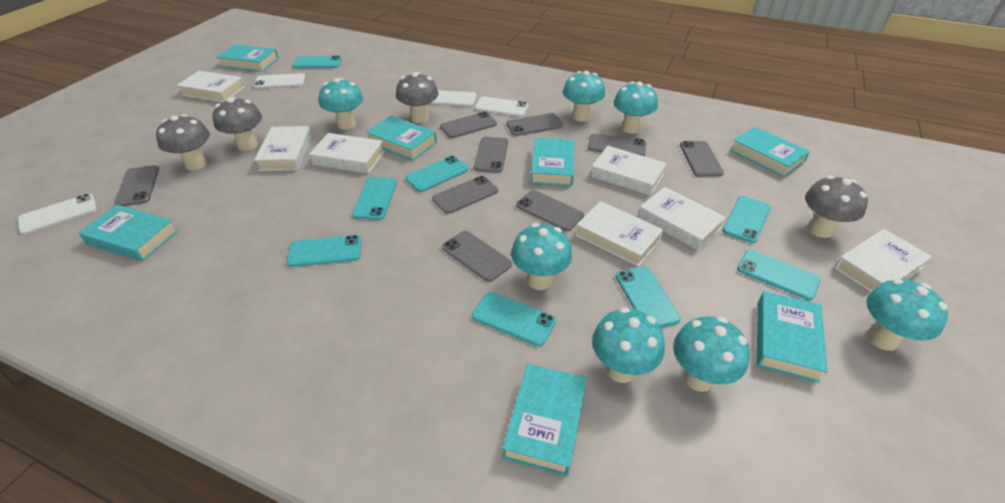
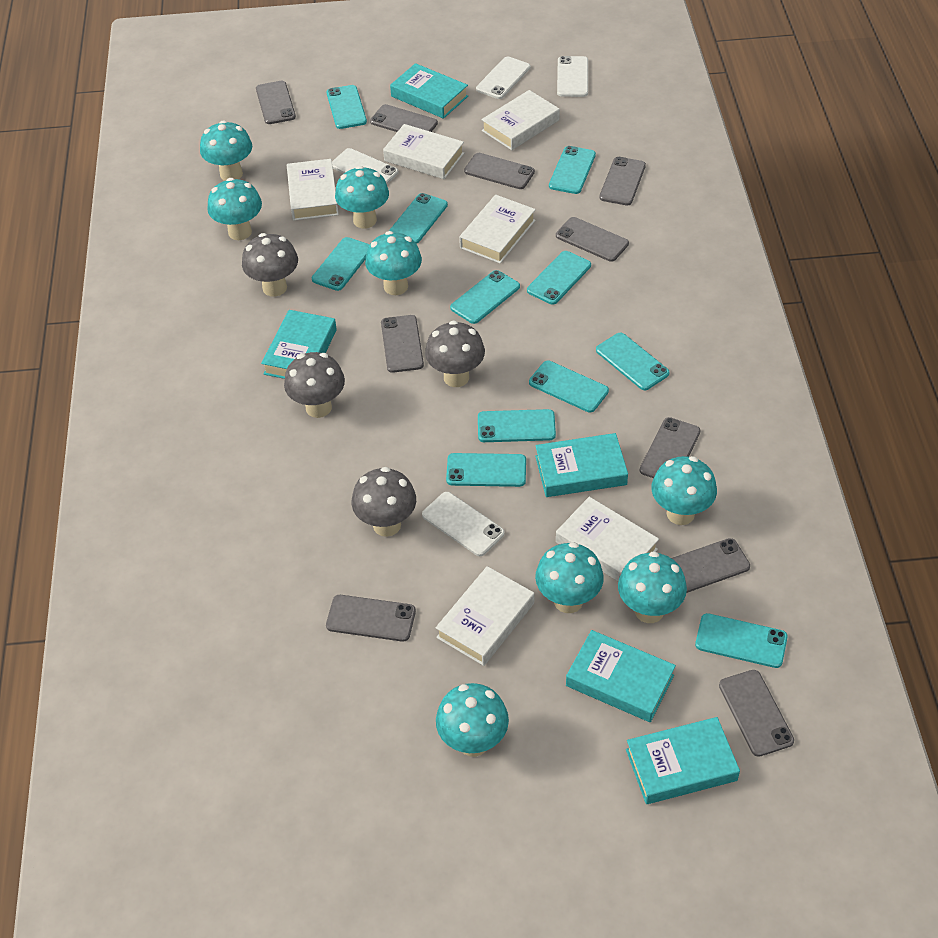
grey phone: 9 -> 10
turquoise book: 7 -> 5
turquoise mushroom: 7 -> 8
turquoise phone: 8 -> 11
white book: 7 -> 6

